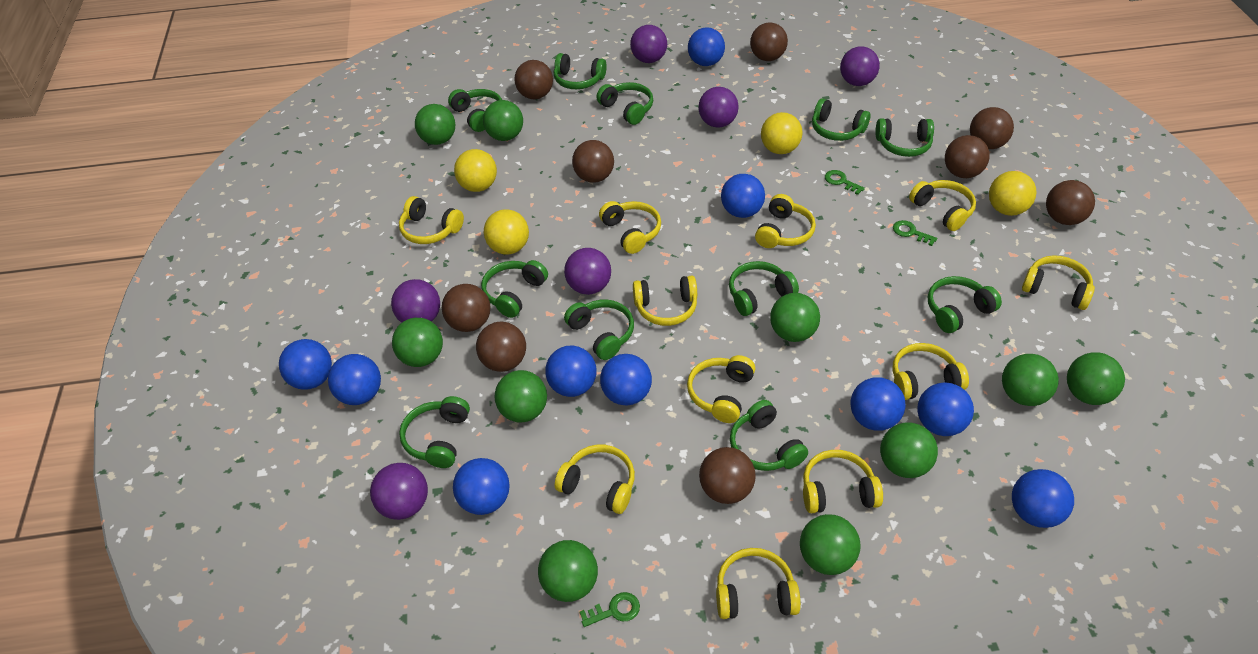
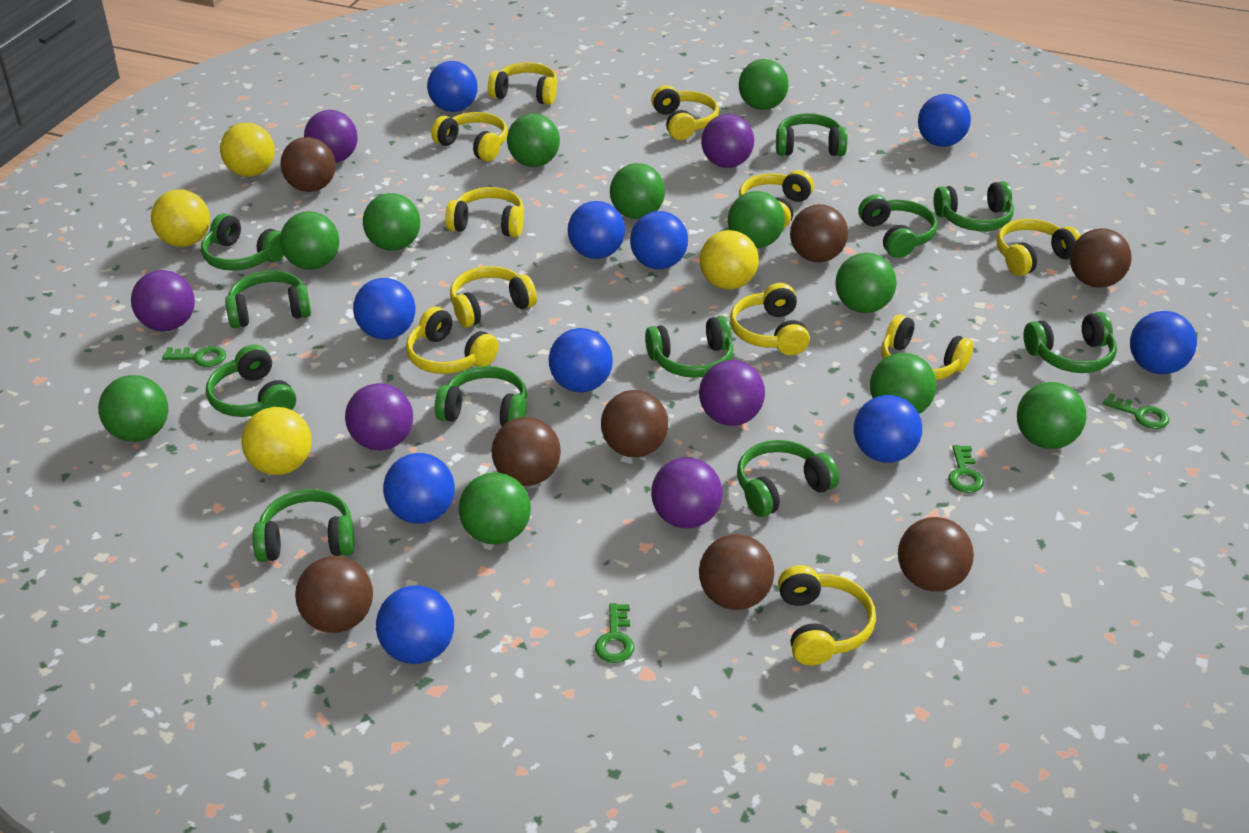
brown ball: 9 -> 8
green ball: 10 -> 11
green key: 3 -> 4

